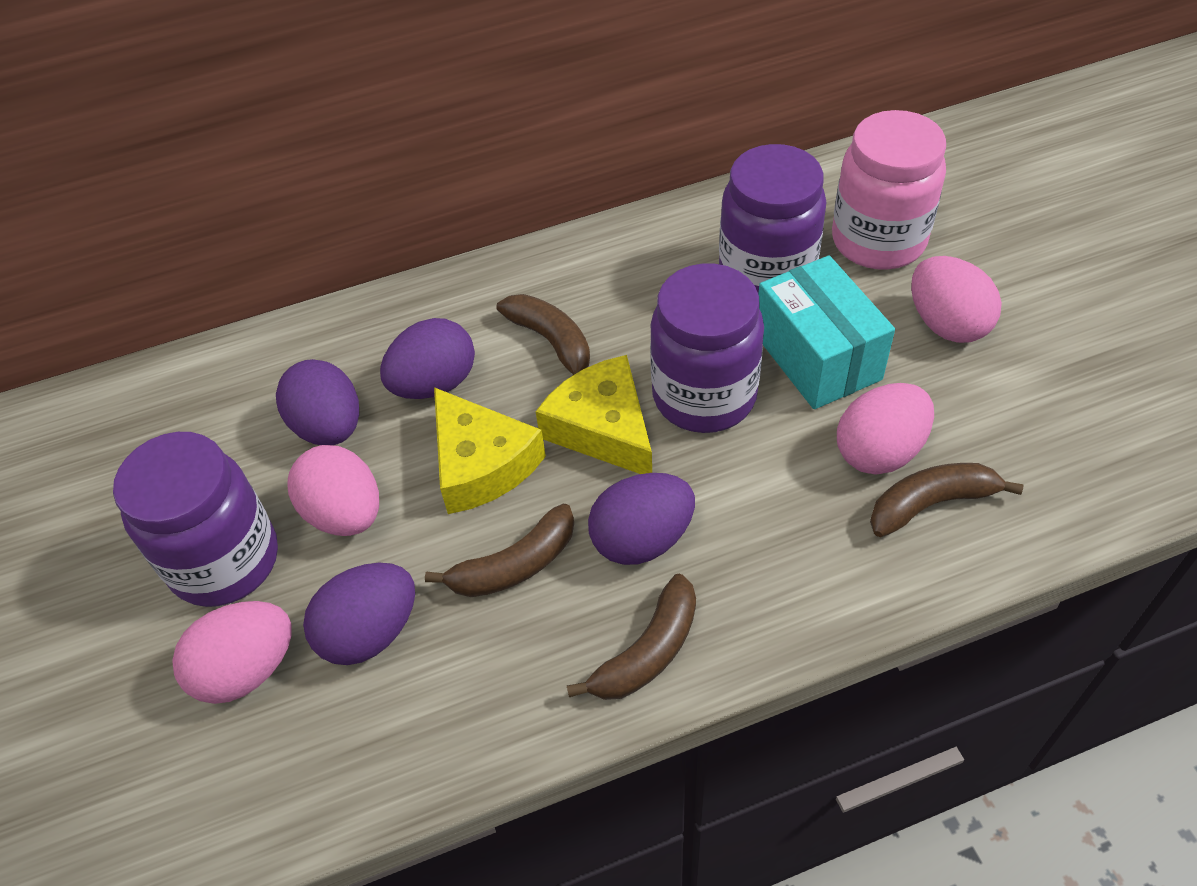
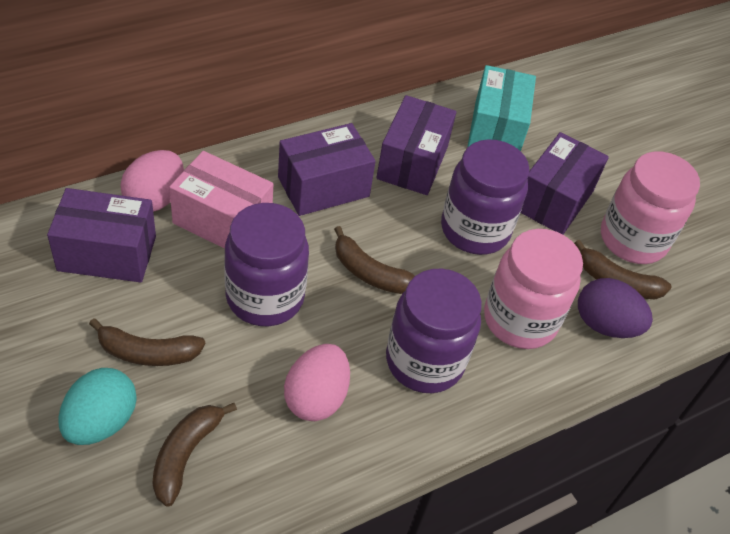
pink box: 0 -> 1
pink egg: 4 -> 2
pink jar: 1 -> 2
purple box: 0 -> 4
purple egg: 4 -> 1
turquoise egg: 0 -> 1
yellow cheese: 2 -> 0

